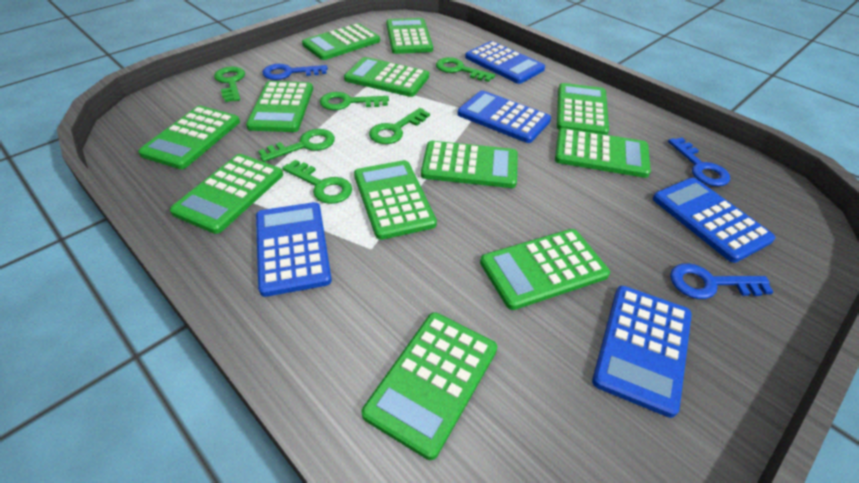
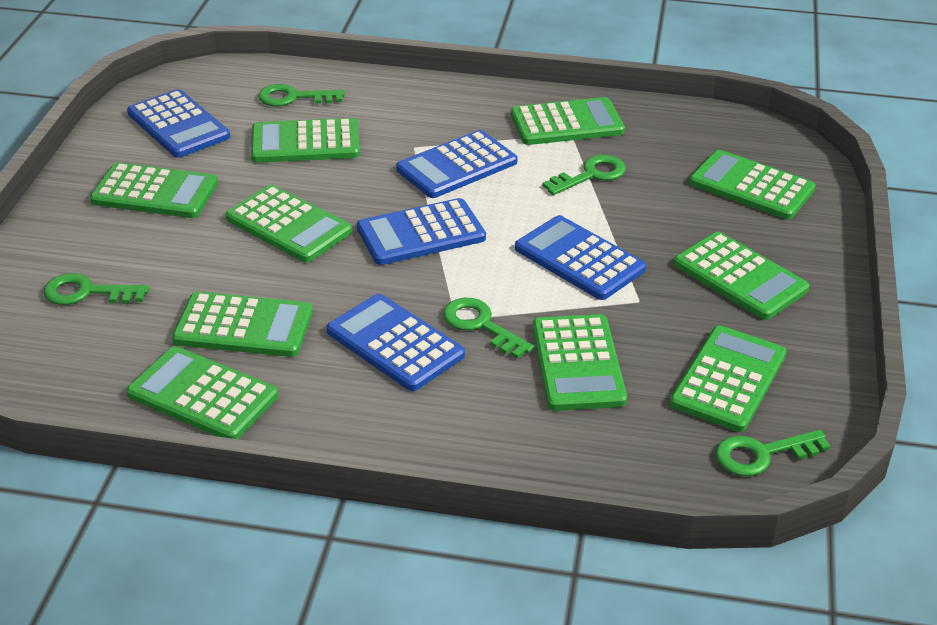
blue key: 3 -> 0
green calculator: 12 -> 10
green key: 6 -> 5

